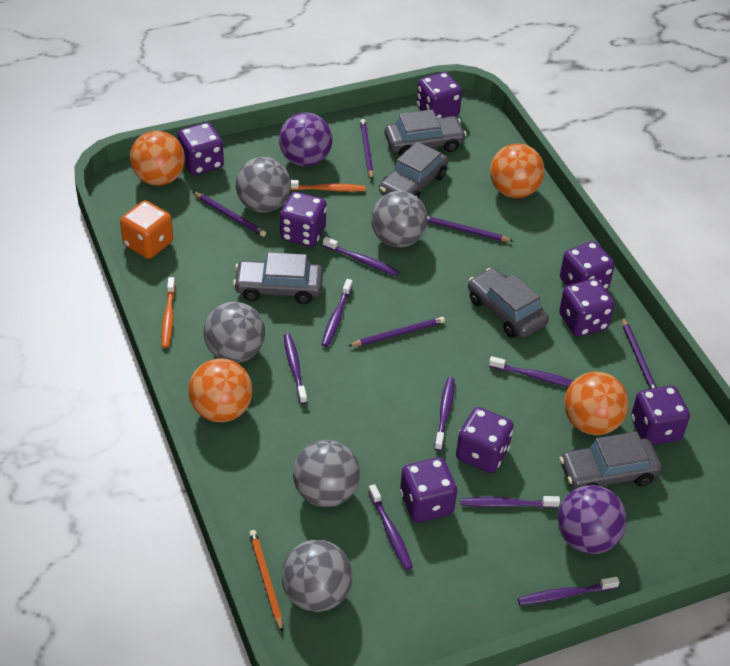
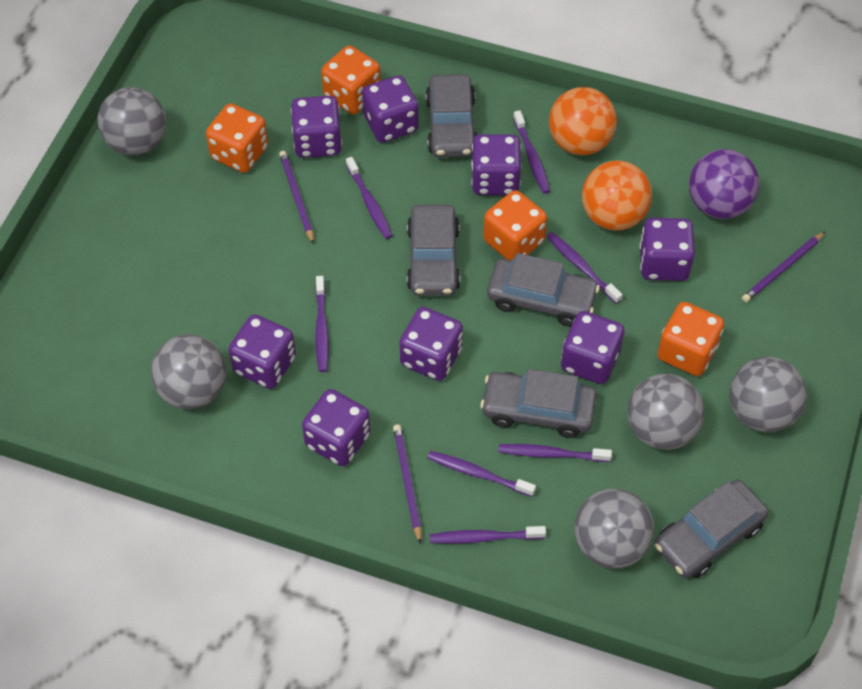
orange ball: 4 -> 2
orange dice: 1 -> 4
orange pencil: 1 -> 0
orange toothbrush: 2 -> 0
purple ball: 2 -> 1
purple pencil: 5 -> 3
purple toothbrush: 8 -> 7

